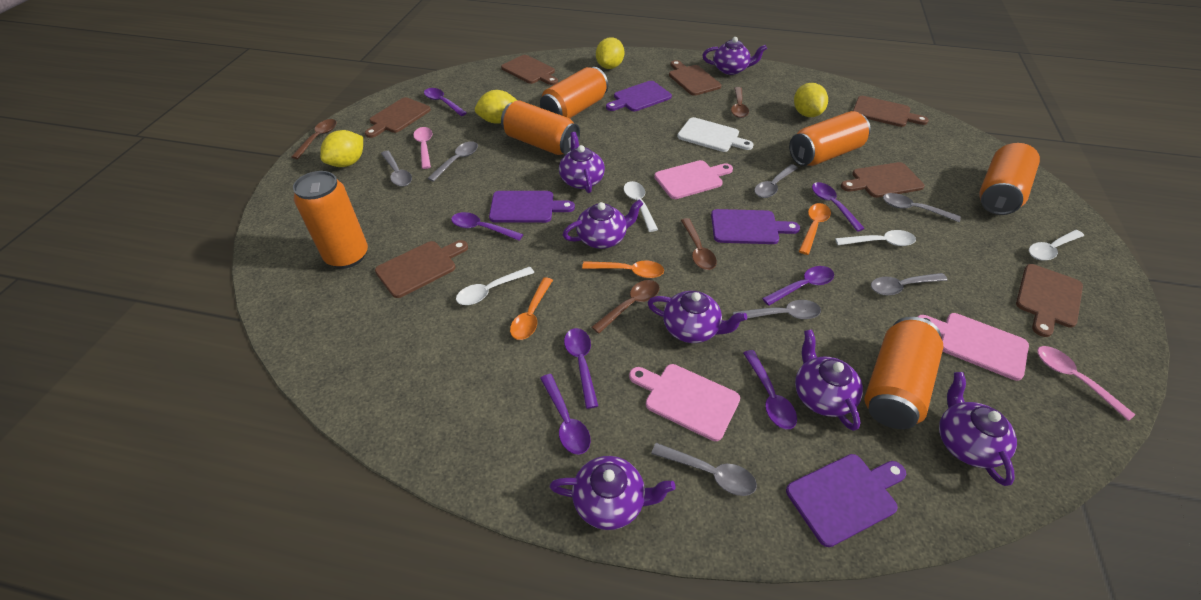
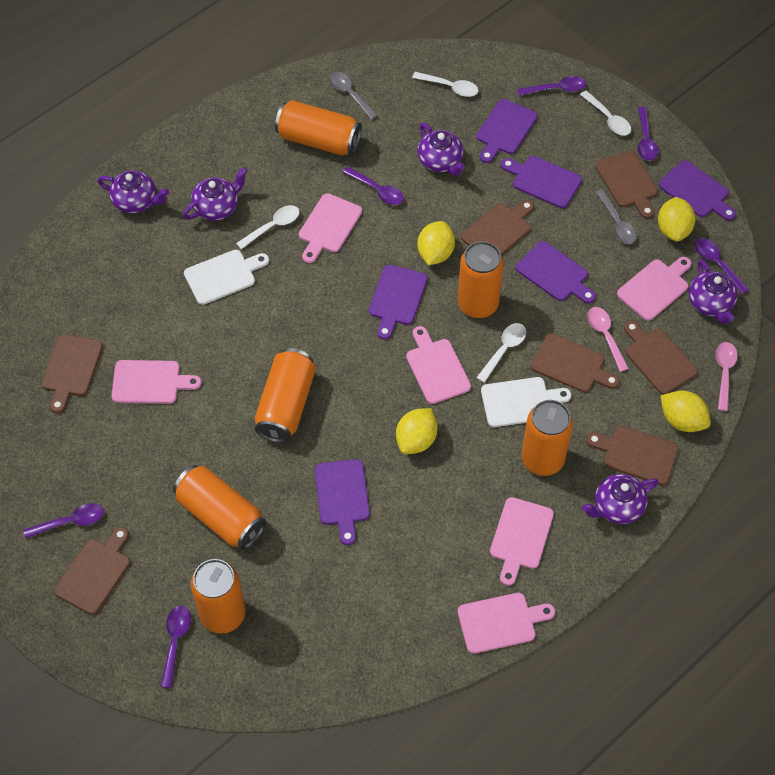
brown spoon: 4 -> 0
grey spoon: 7 -> 2
orange spoon: 3 -> 0
pink cutting board: 3 -> 6
purple cutting board: 4 -> 6
purple spoon: 7 -> 6
purple teapot: 7 -> 5
white cutting board: 1 -> 2

